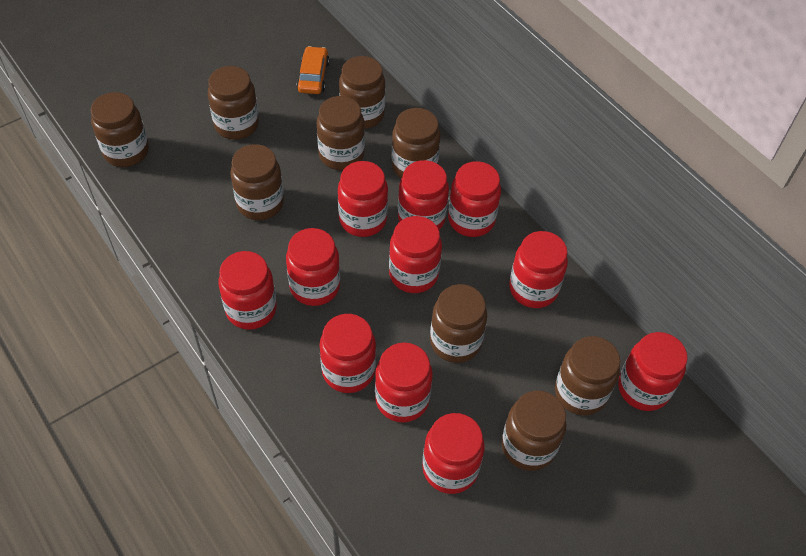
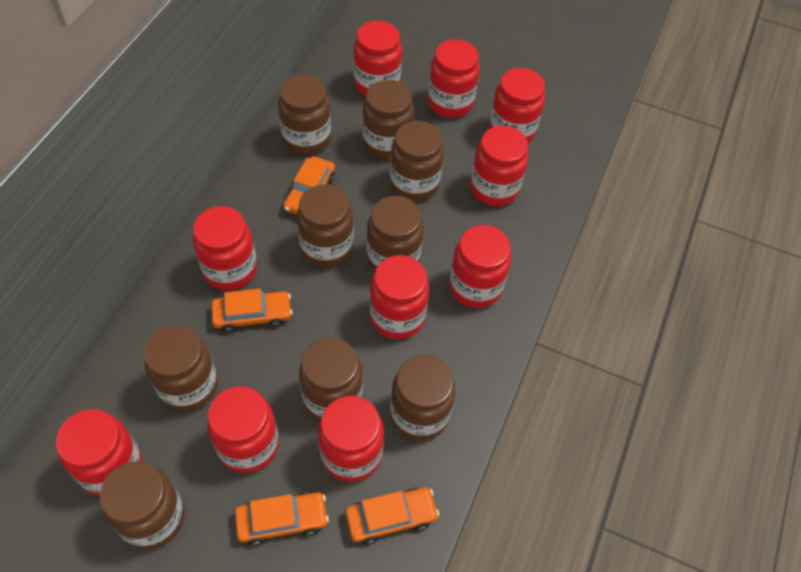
orange car: 1 -> 4
red jar: 11 -> 10

